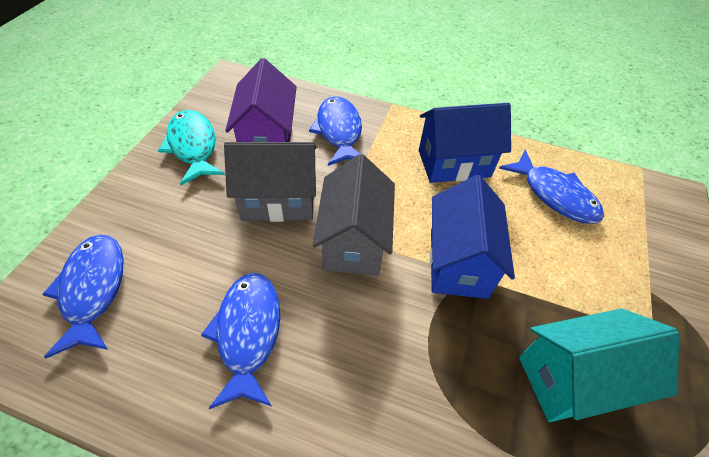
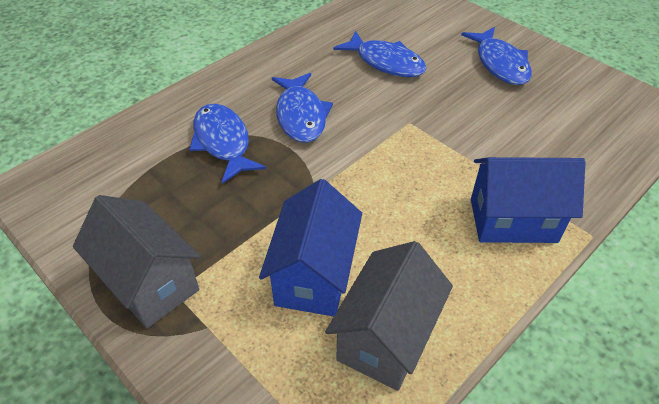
purple house: 1 -> 0
turquoise fish: 1 -> 0
turquoise house: 1 -> 0

